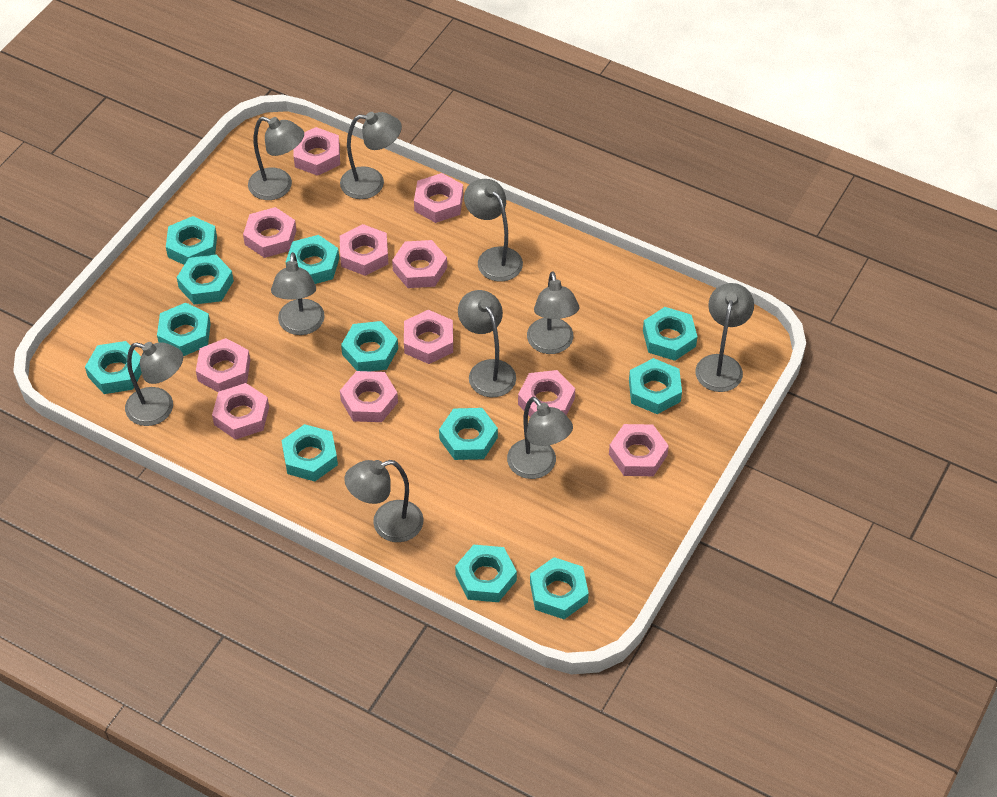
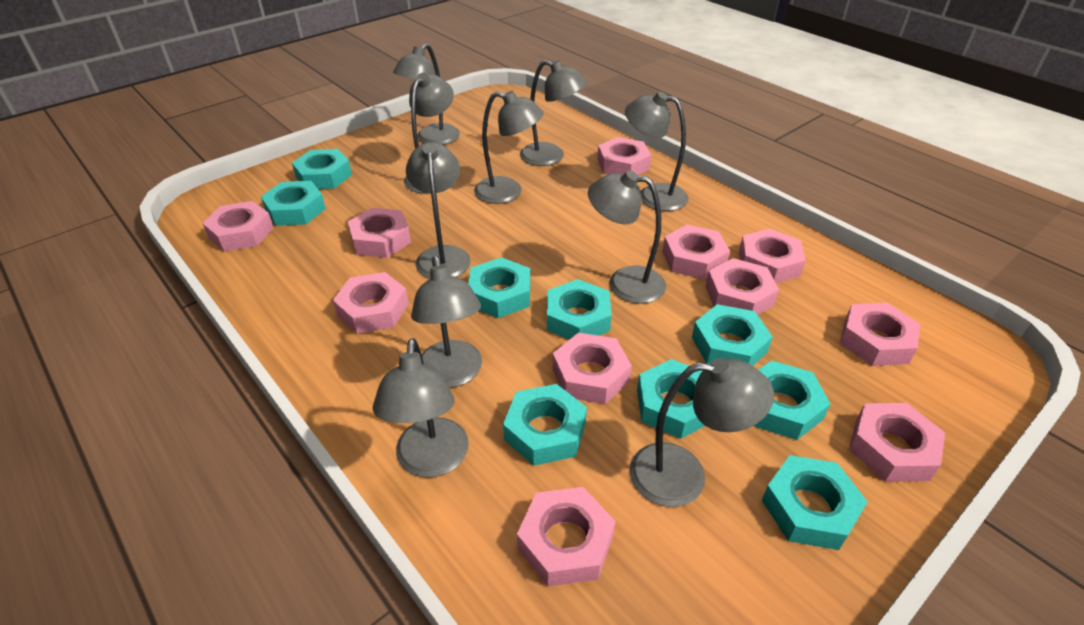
turquoise nut: 12 -> 9

